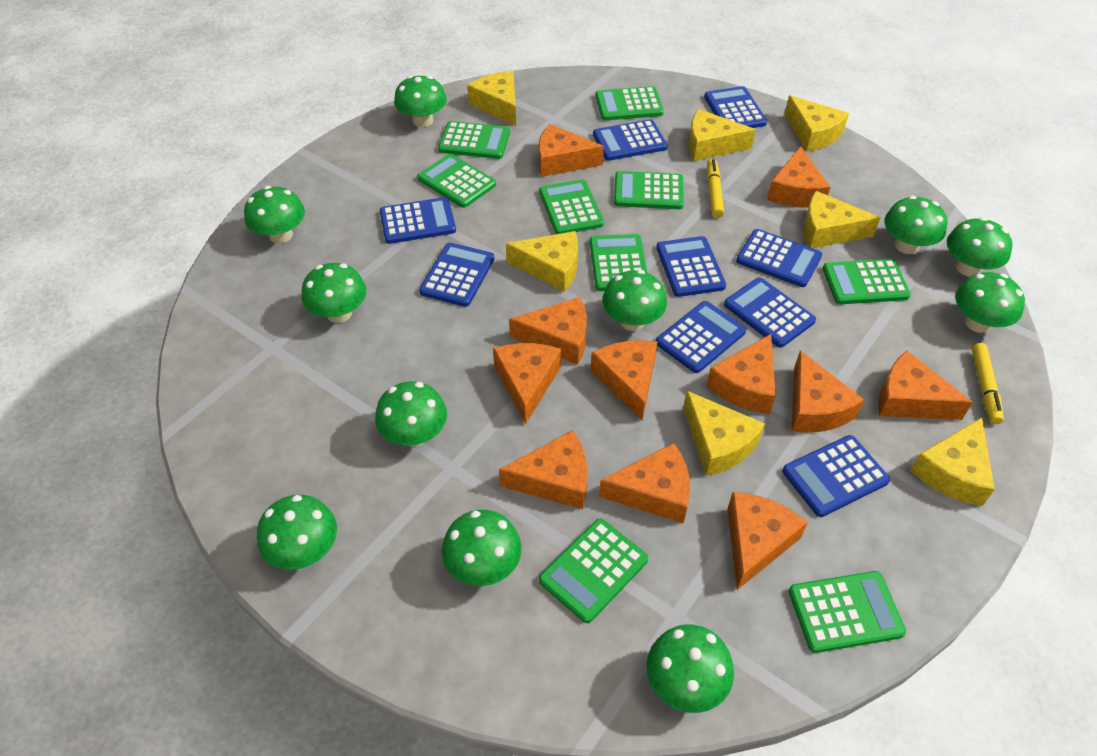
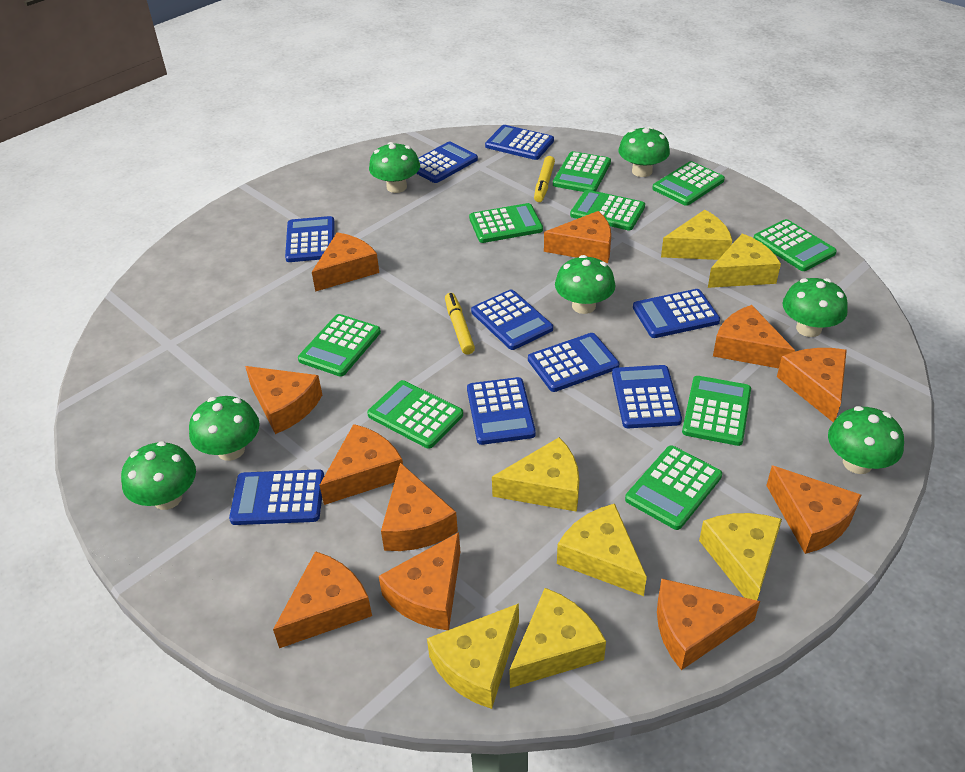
green mushroom: 11 -> 7

